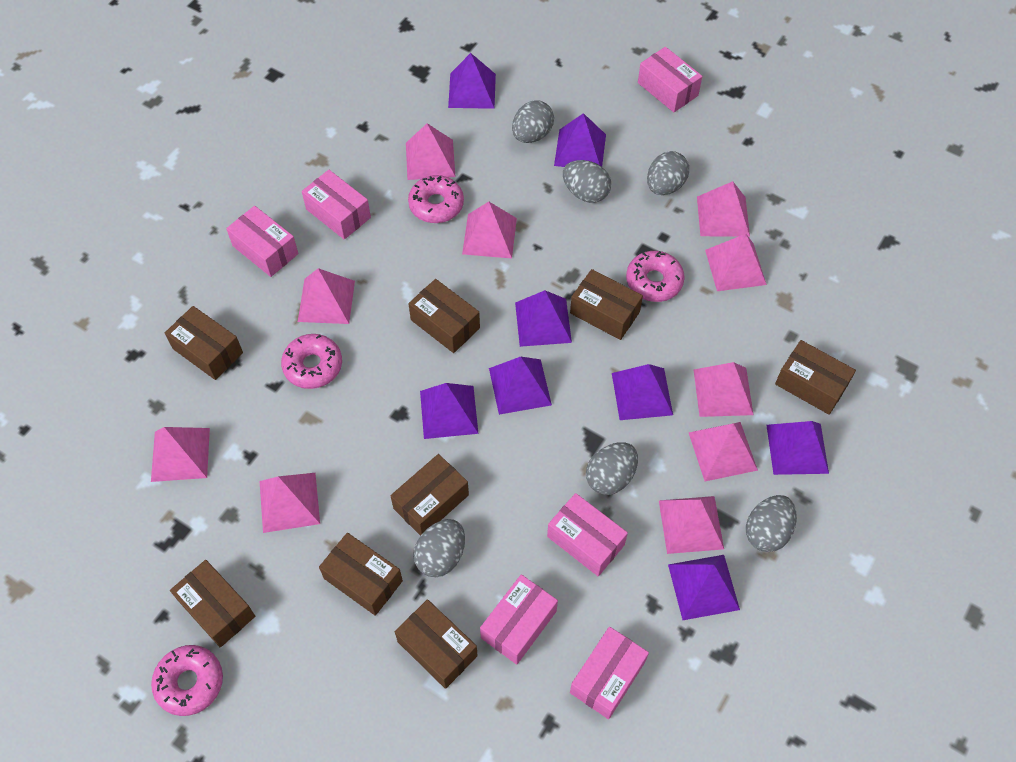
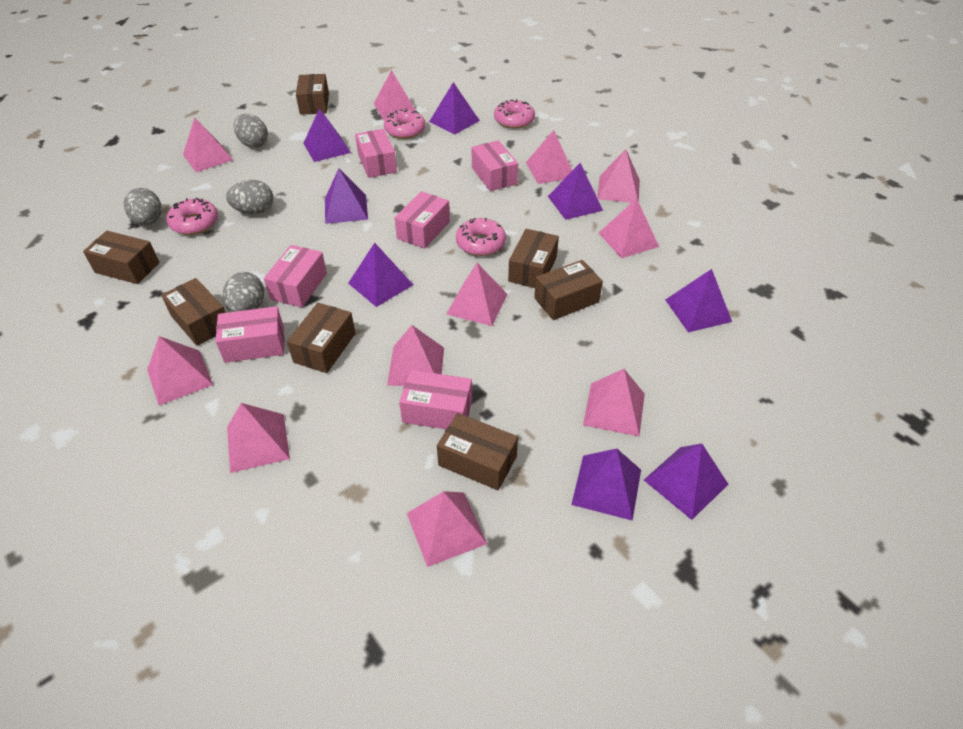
brown box: 8 -> 7
grey egg: 6 -> 4
pink pyramid: 10 -> 11

